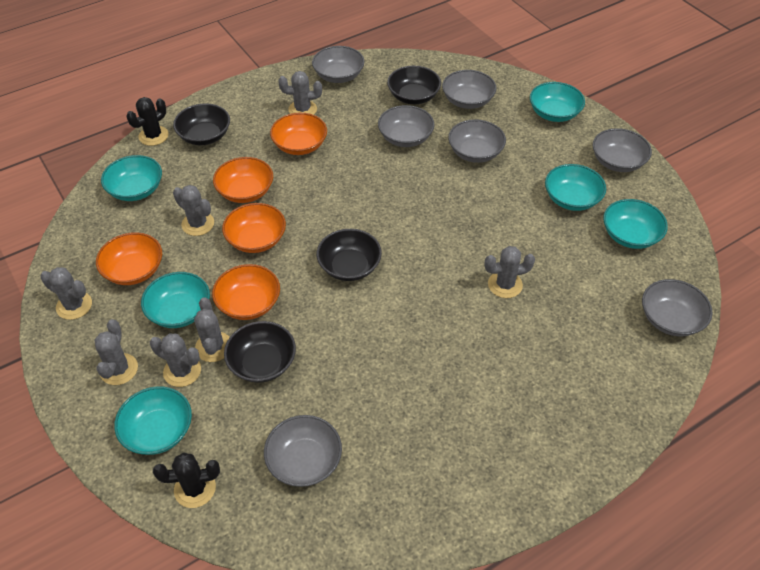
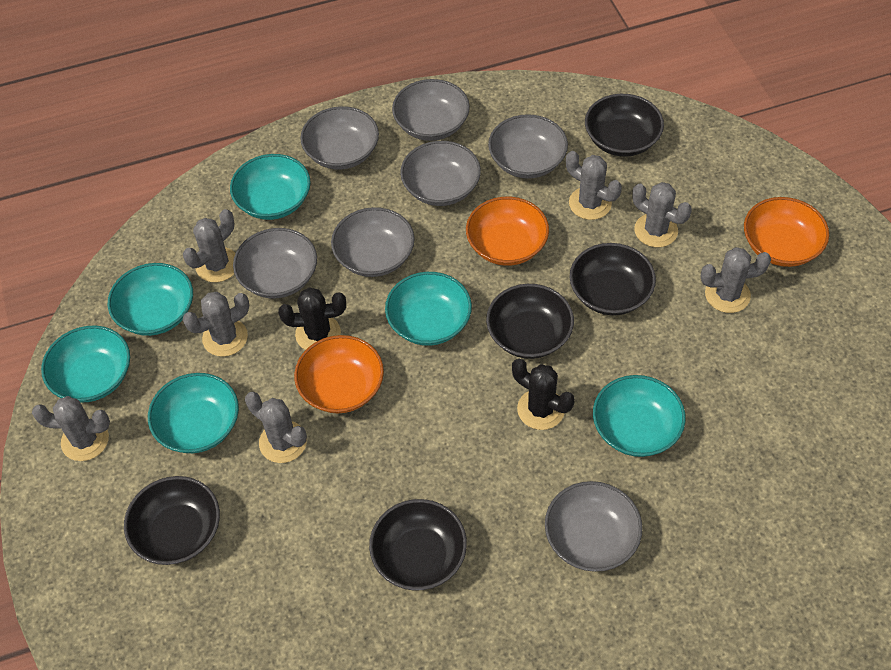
black bowl: 4 -> 5
orange bowl: 5 -> 3

